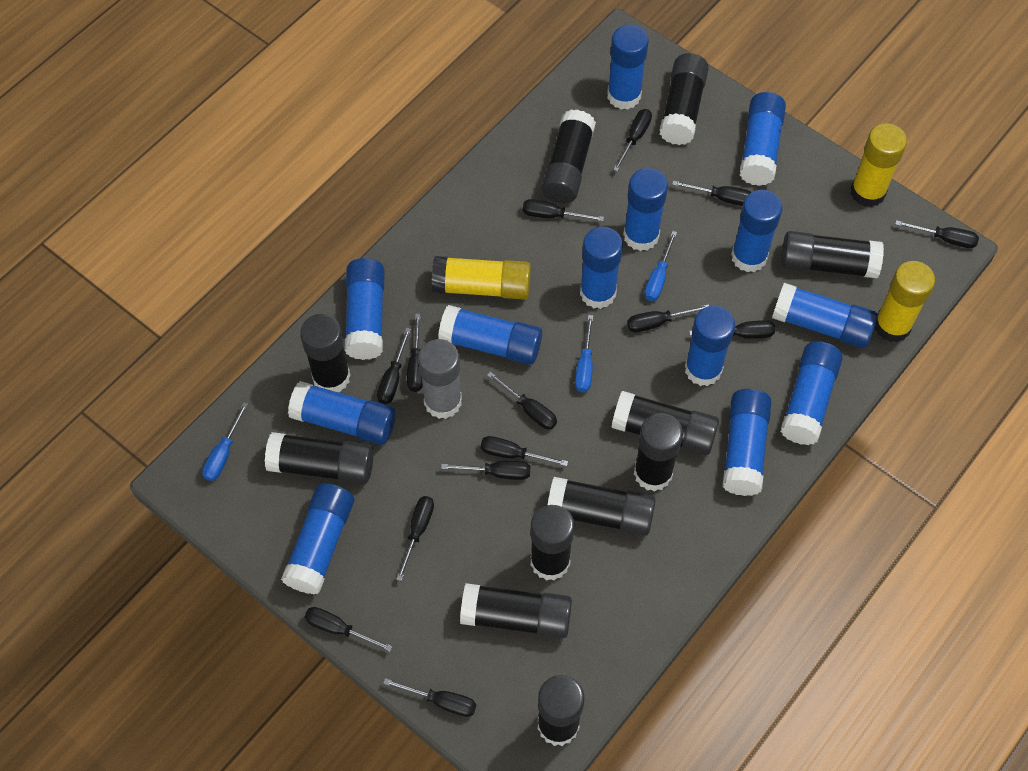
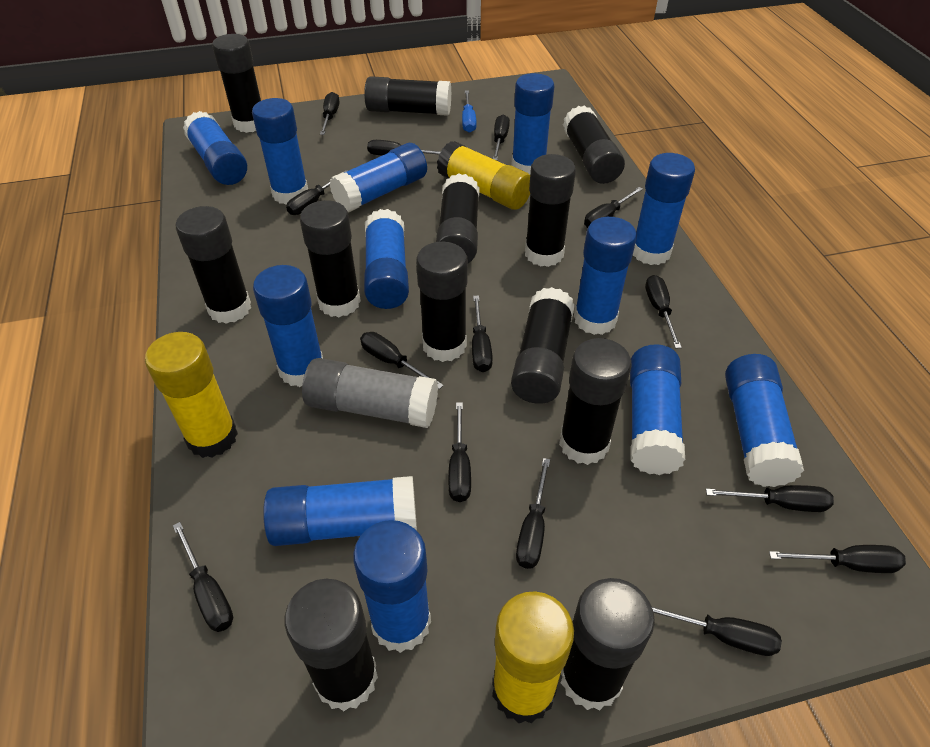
black glue stick: 11 -> 12
blue glue stick: 13 -> 12
blue screwdriver: 3 -> 1

